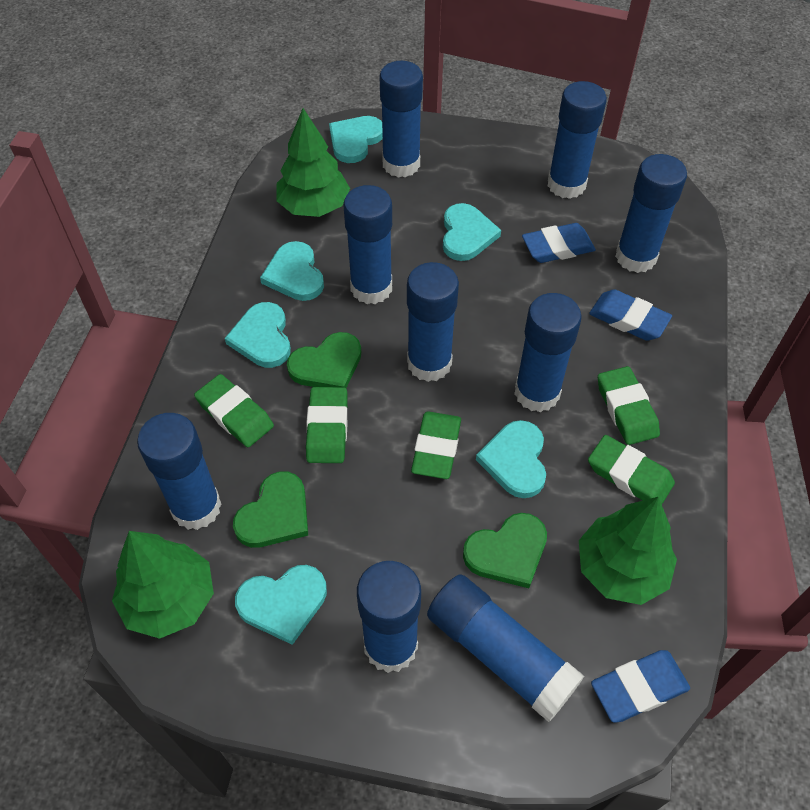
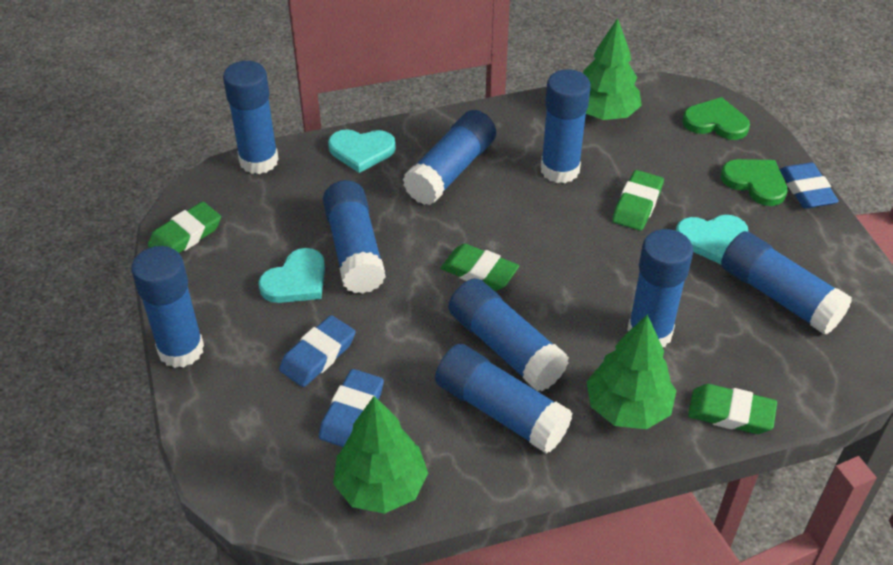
green eraser: 5 -> 4
green heart: 3 -> 2
turquoise heart: 6 -> 3

